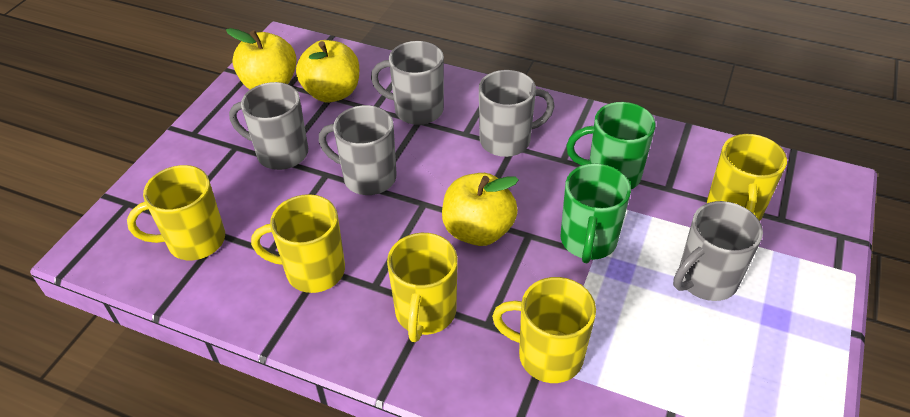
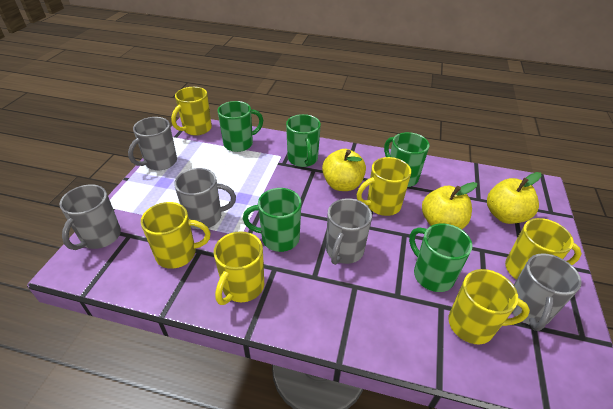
green mug: 2 -> 5
yellow mug: 5 -> 6

